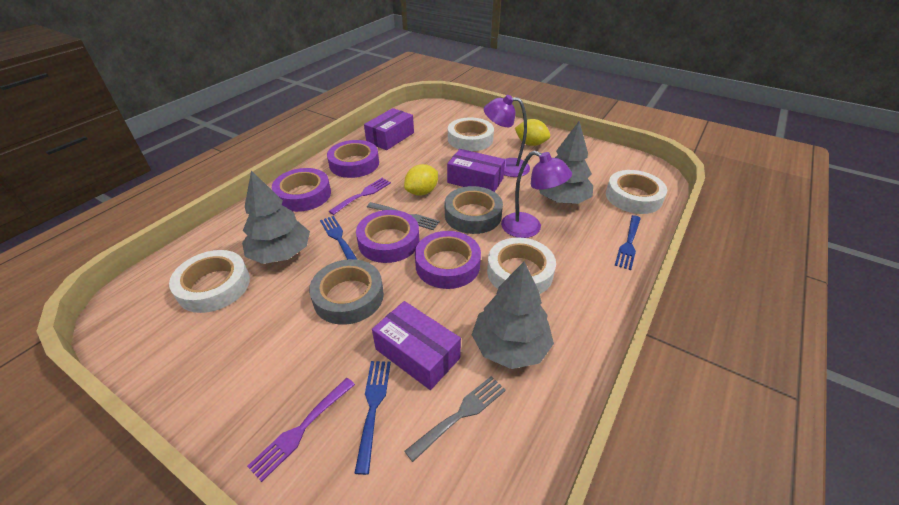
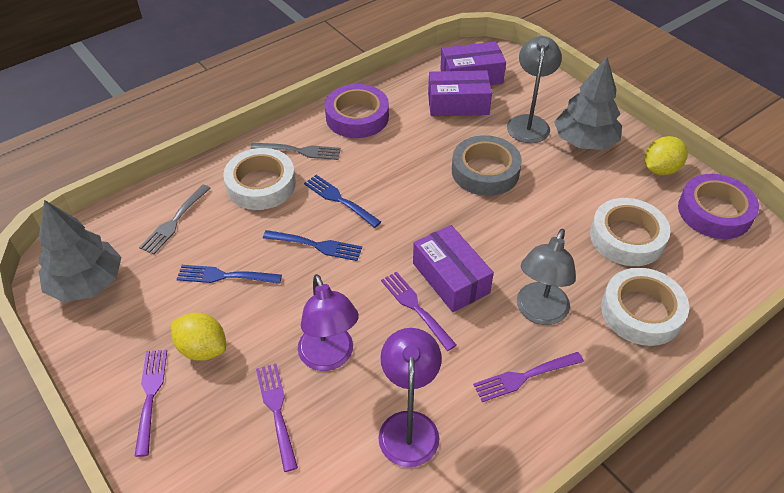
grey lamp: 0 -> 2
grey tape: 2 -> 1
grey tree: 3 -> 2
purple fork: 2 -> 4
purple tape: 4 -> 2
white tape: 4 -> 3

